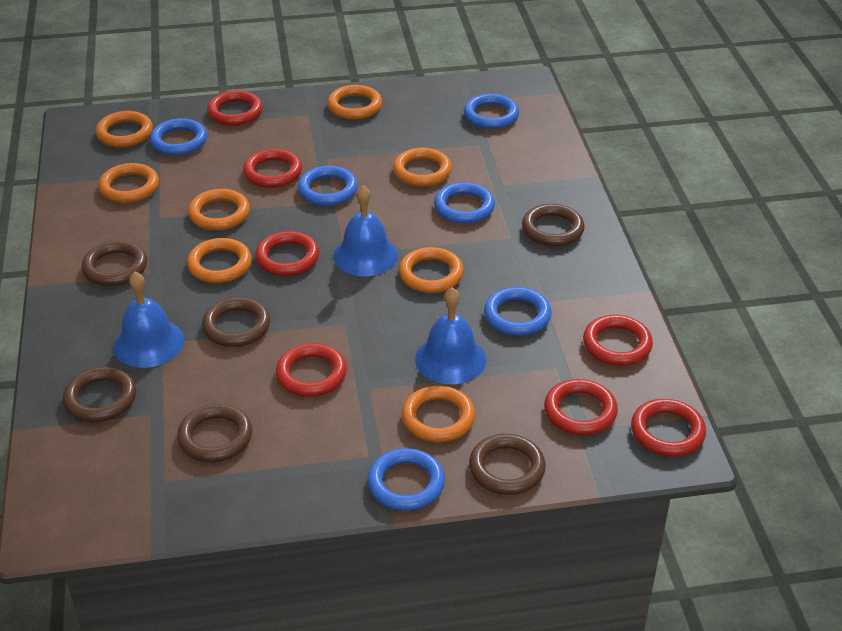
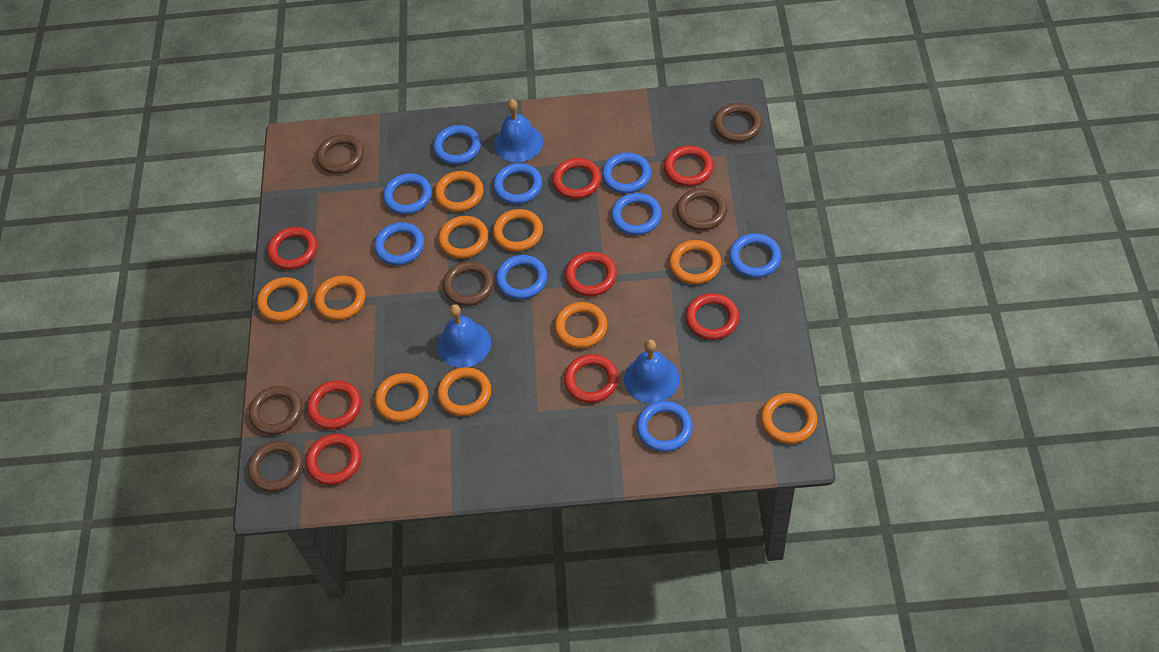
blue ring: 6 -> 9
orange ring: 8 -> 10
red ring: 7 -> 8

